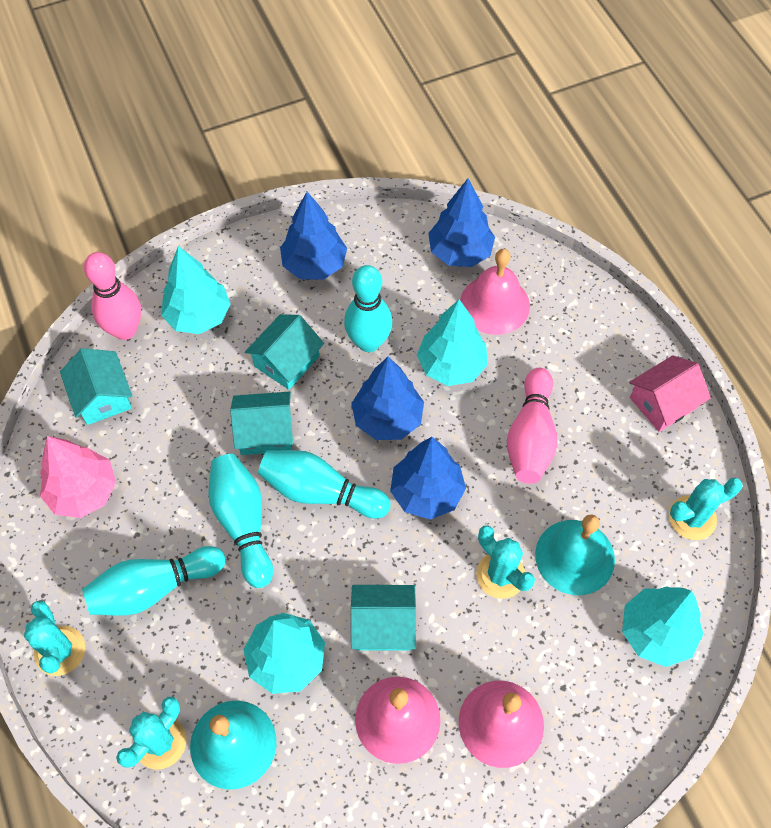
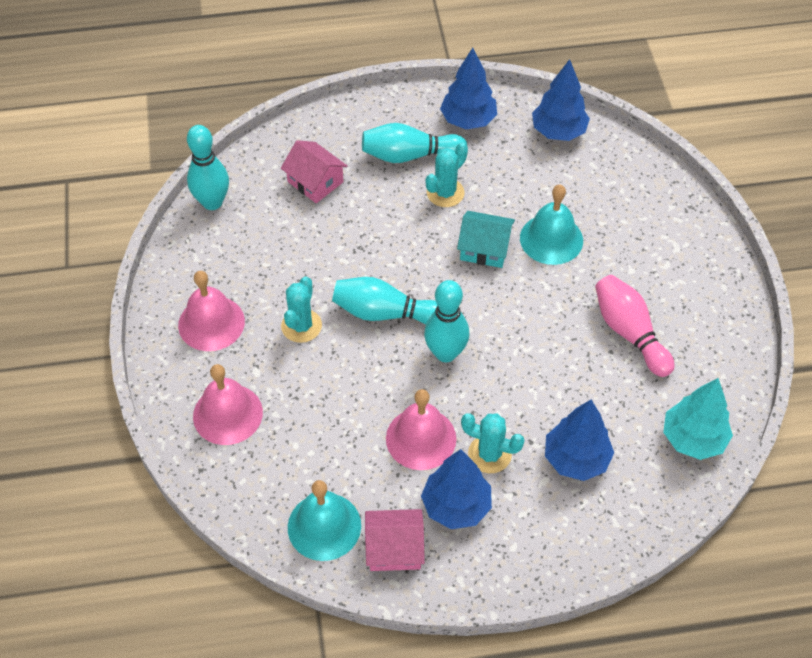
pink bowling pin: 2 -> 1
pink house: 1 -> 2
pink tree: 1 -> 0
turquoise cactus: 4 -> 3
turquoise house: 4 -> 1
turquoise tree: 4 -> 1

